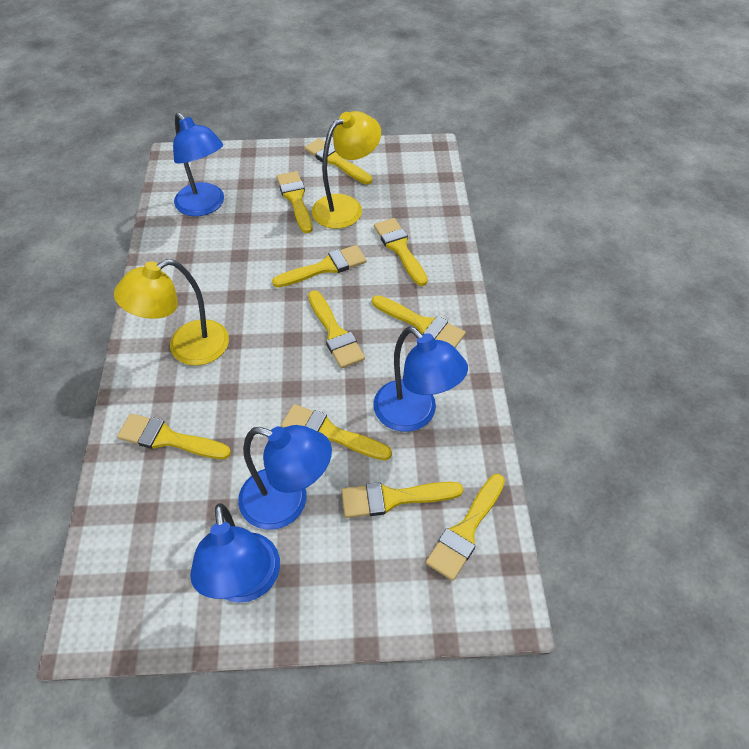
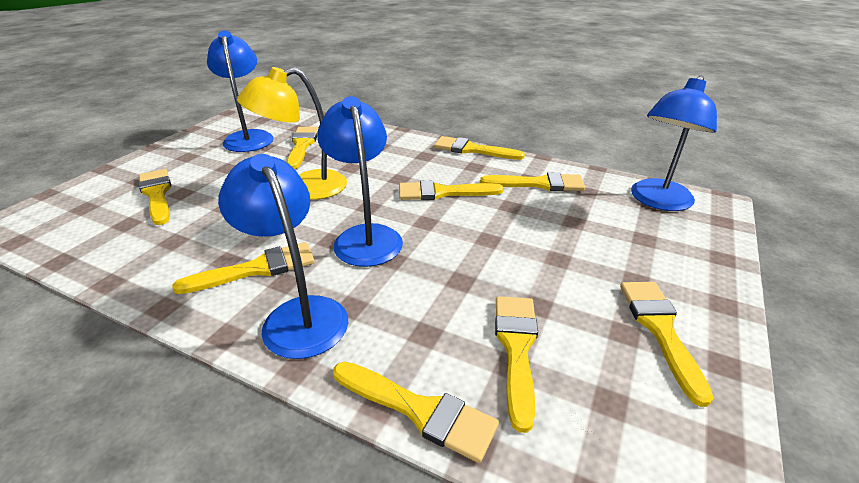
yellow brush: 10 -> 9
yellow lamp: 2 -> 1

